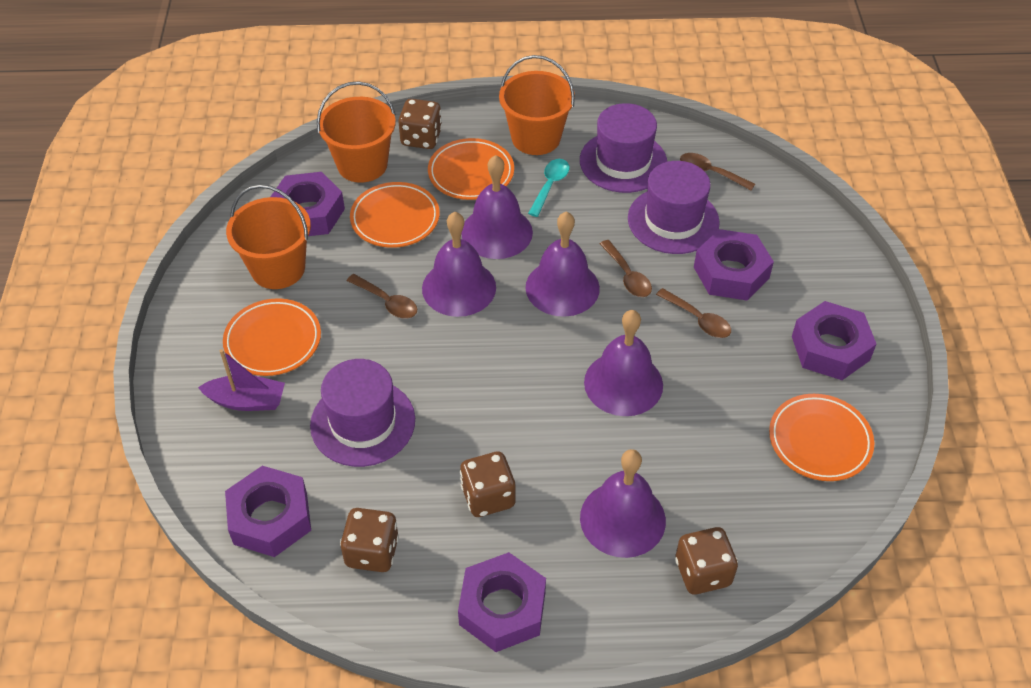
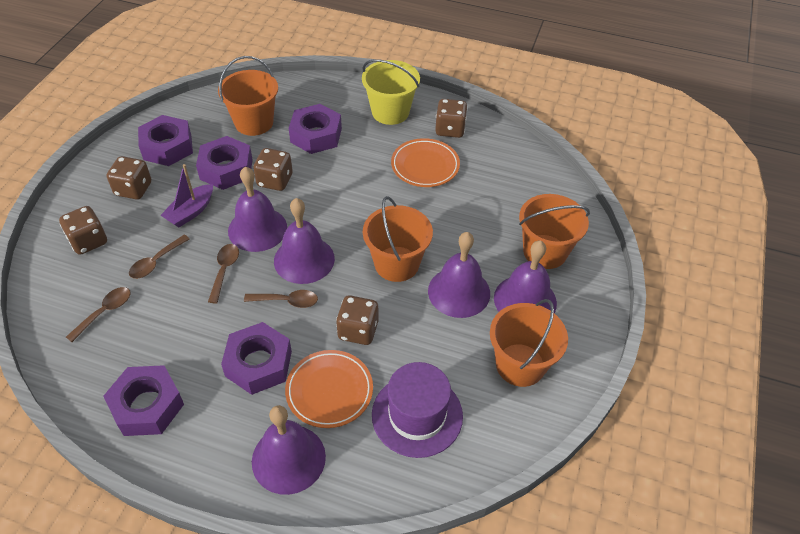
brown dice: 4 -> 5
orange bucket: 3 -> 4
orange plate: 4 -> 2
purple hat: 3 -> 1
turquoise spoon: 1 -> 0
yellow bucket: 0 -> 1

